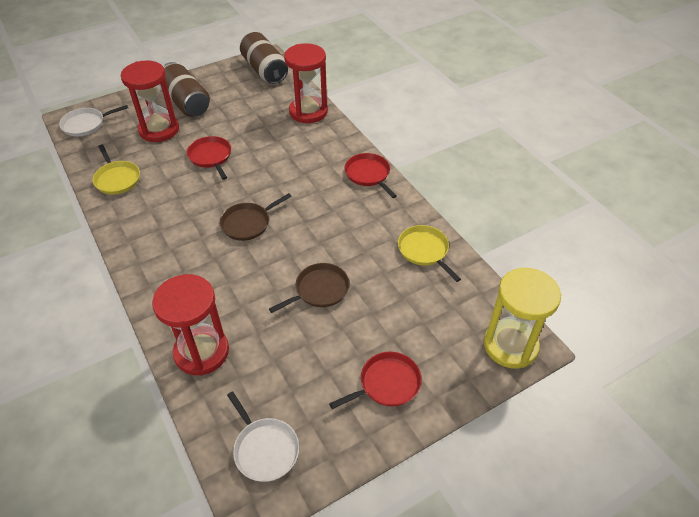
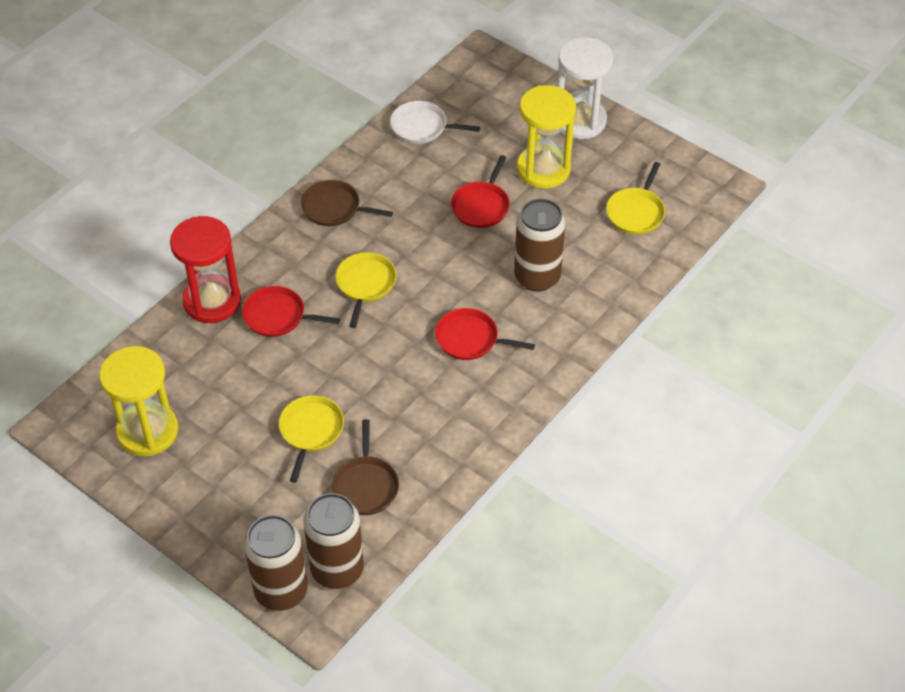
brown can: 2 -> 3
red hourglass: 3 -> 1
white hourglass: 0 -> 1
white pan: 2 -> 1
yellow hourglass: 1 -> 2
yellow pan: 2 -> 3

